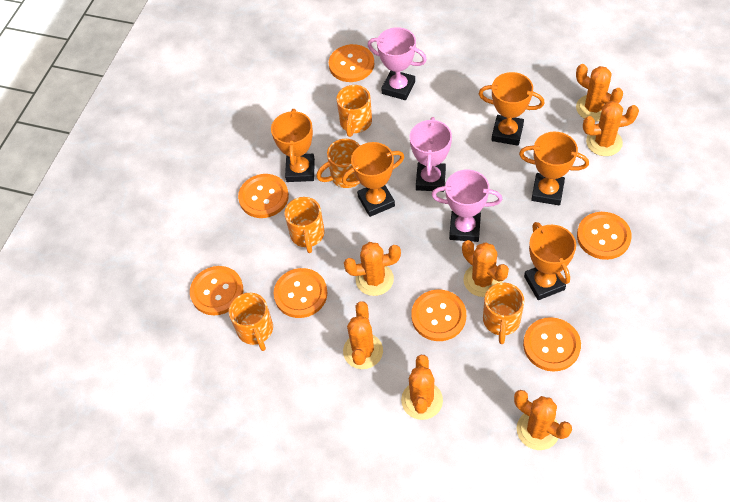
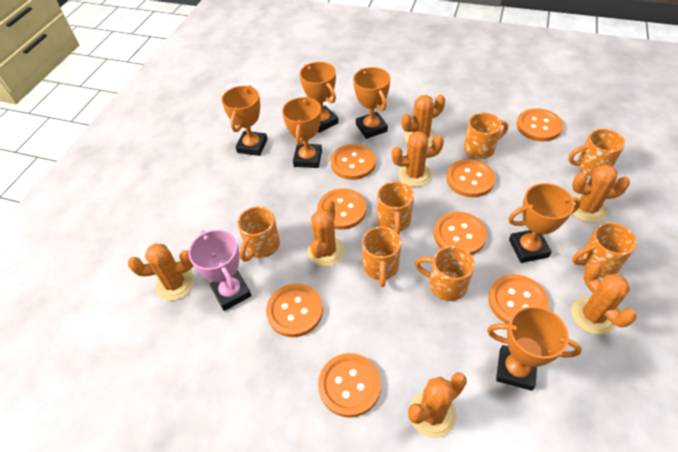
orange button: 7 -> 8
orange mug: 5 -> 7
orange trophy: 5 -> 6
pink trophy: 3 -> 1

